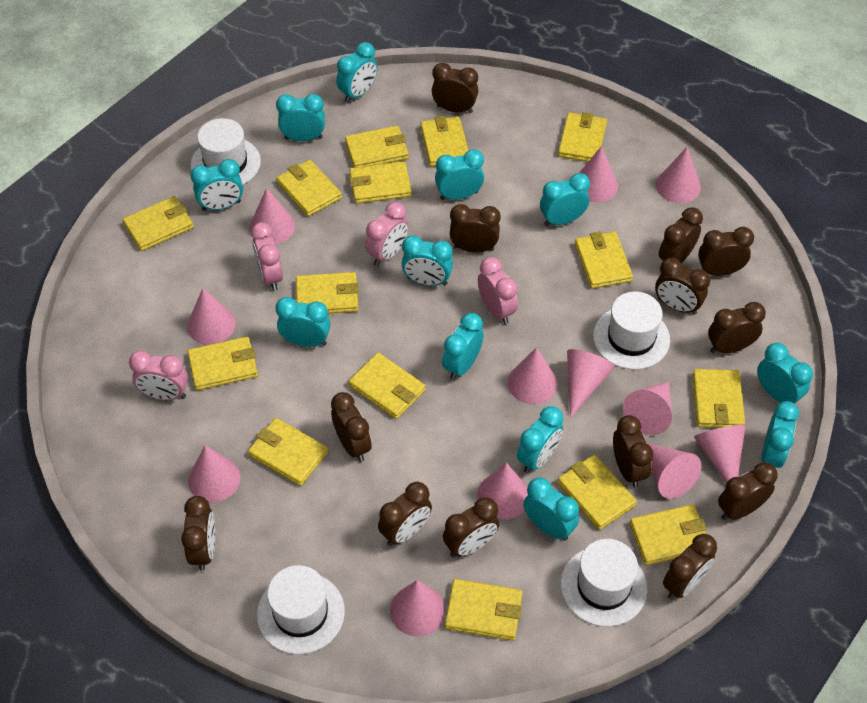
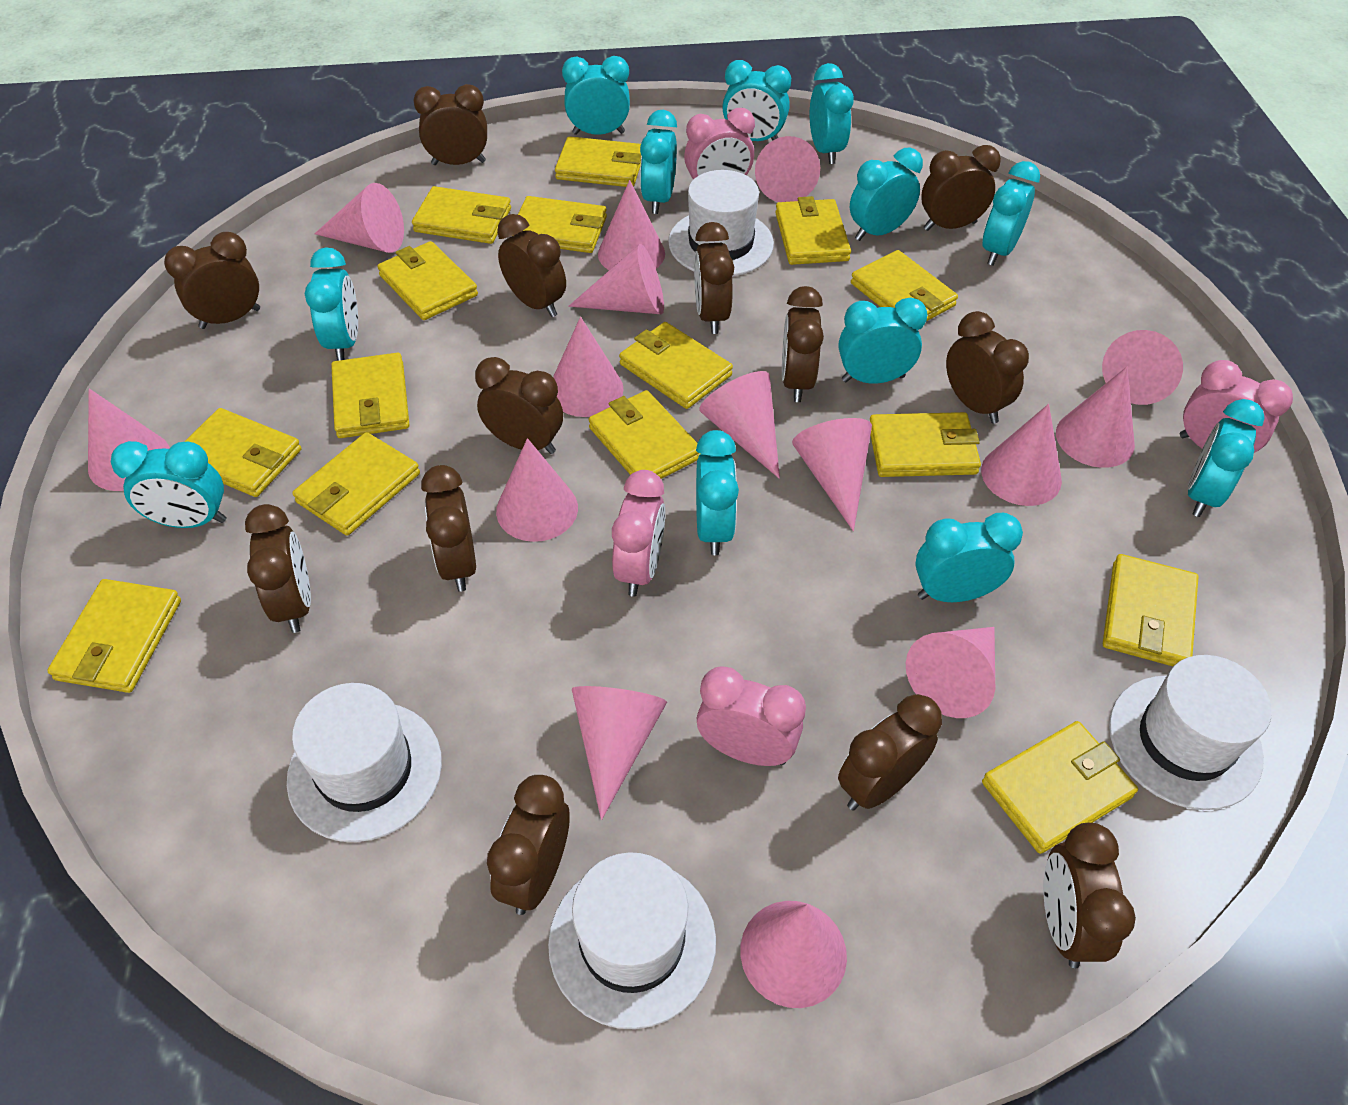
pink cone: 12 -> 15

